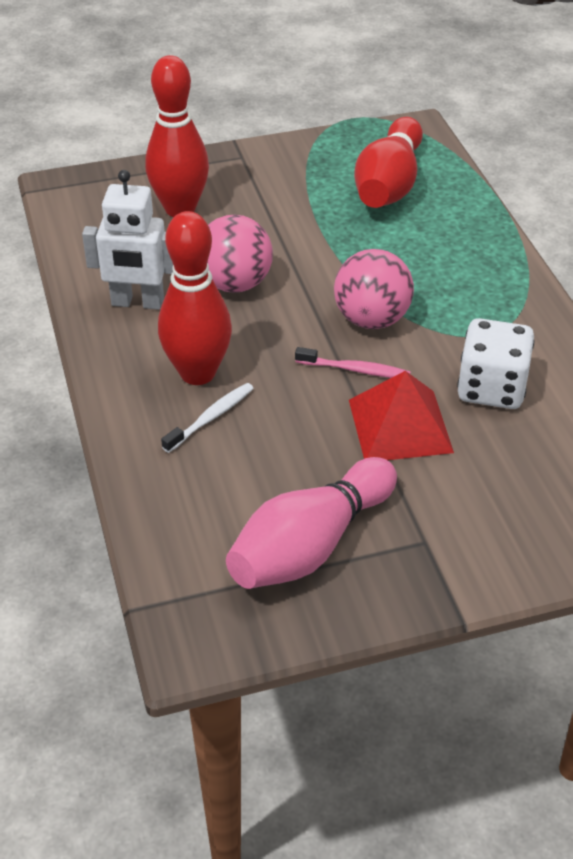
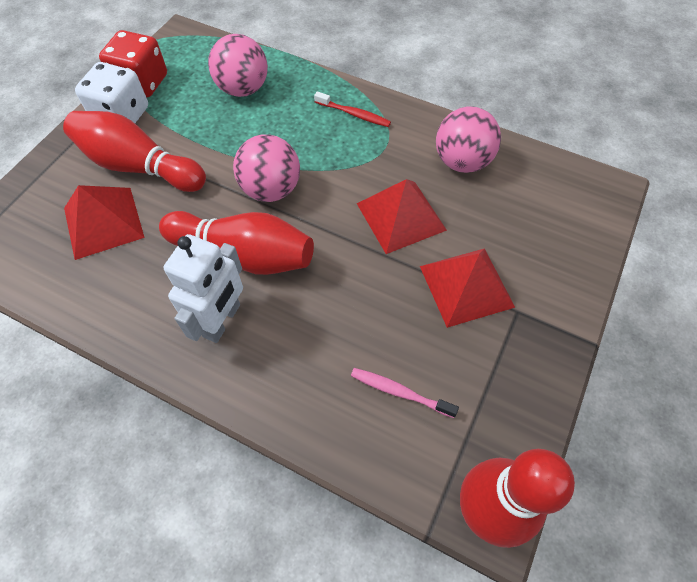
pink ball: 2 -> 3
pink bowling pin: 1 -> 0
red dice: 0 -> 1
red pyramid: 1 -> 3
red toothbrush: 0 -> 1
white toothbrush: 1 -> 0

